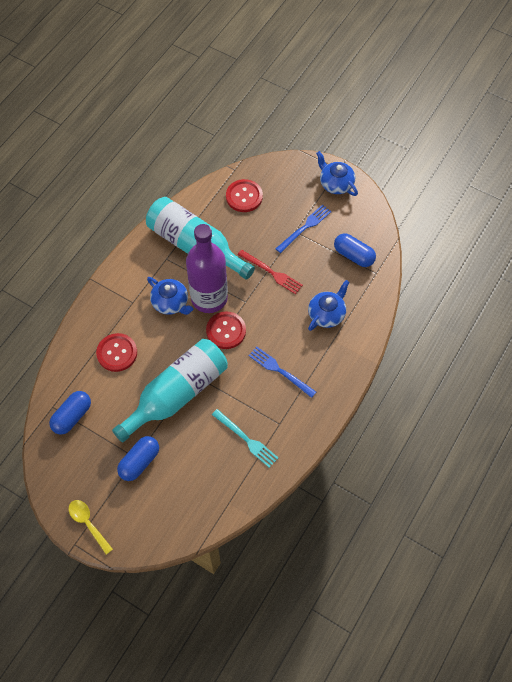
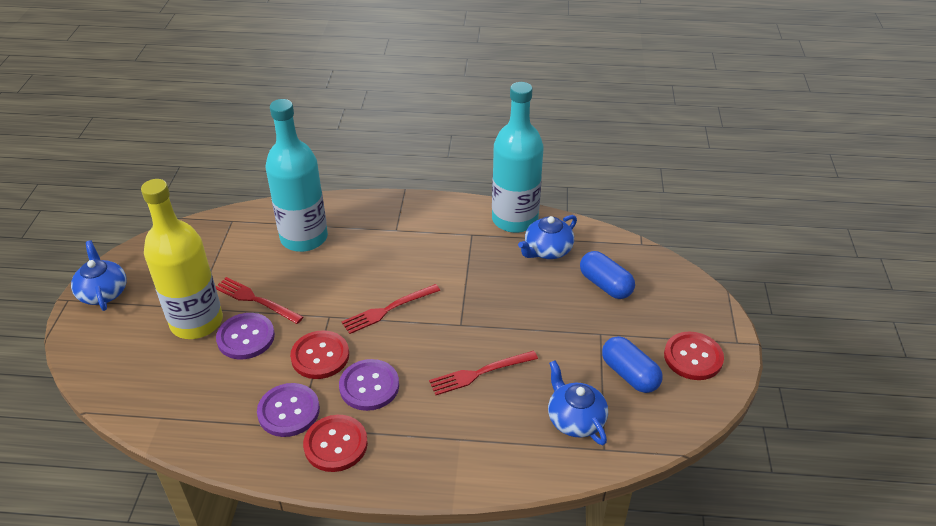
blue capsule: 3 -> 2
blue fork: 2 -> 0
purple bottle: 1 -> 0
purple button: 0 -> 3
red fork: 1 -> 3
turquoise fork: 1 -> 0
yellow bottle: 0 -> 1
yellow spoon: 1 -> 0

